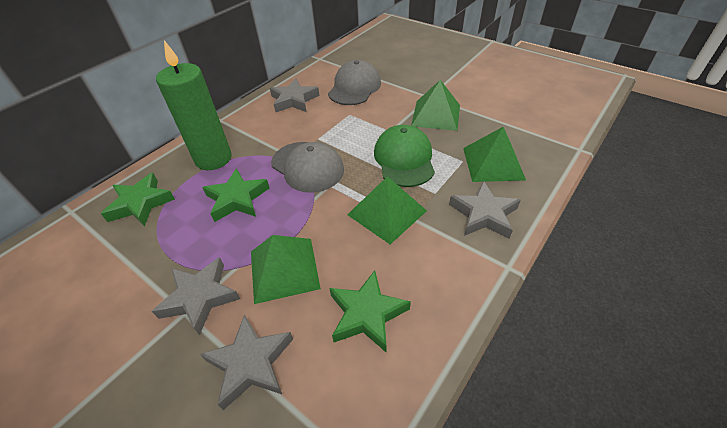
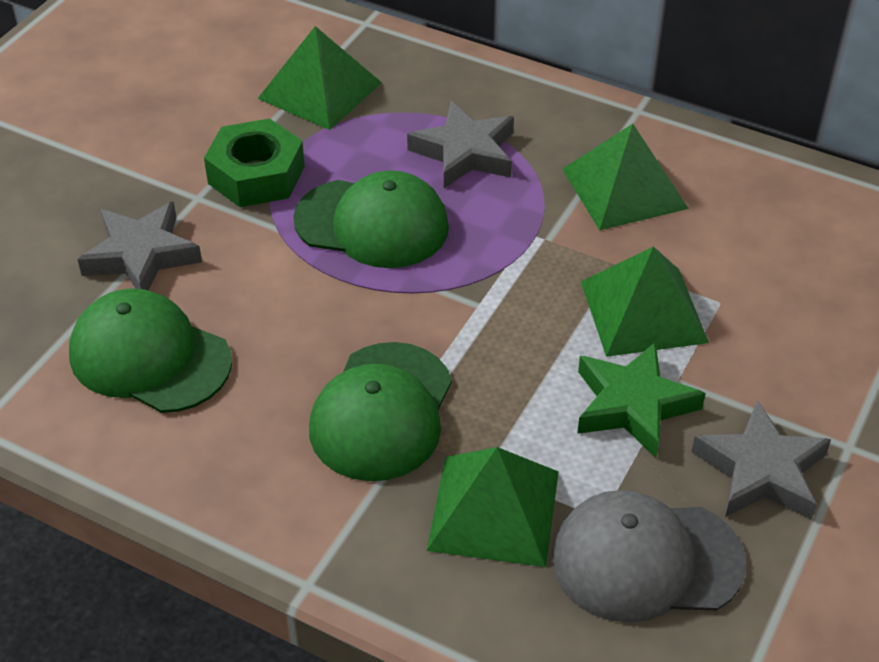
green candle: 1 -> 0
green cap: 1 -> 3
green nut: 0 -> 1
green star: 3 -> 1
grey cap: 2 -> 1
grey star: 4 -> 3

